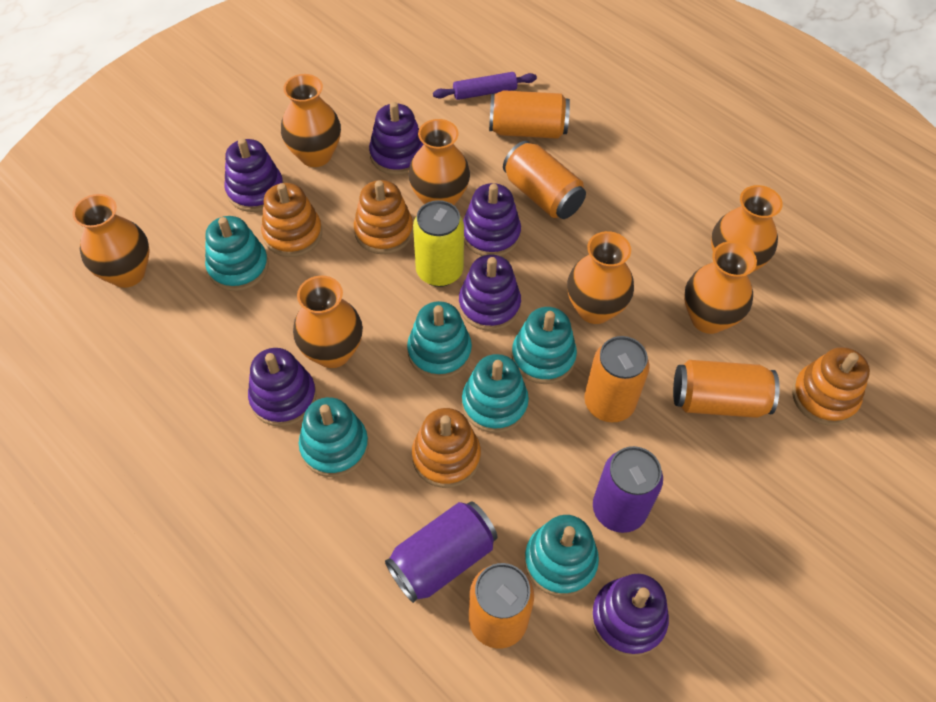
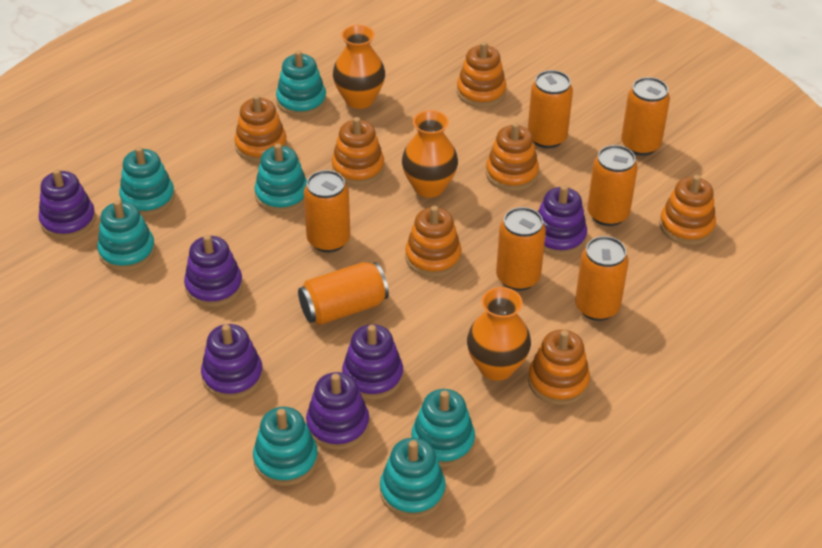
orange can: 5 -> 7
orange stacking toy: 4 -> 7
orange vase: 7 -> 3
purple can: 2 -> 0
purple rolling pin: 1 -> 0
turquoise stacking toy: 6 -> 7
yellow can: 1 -> 0

